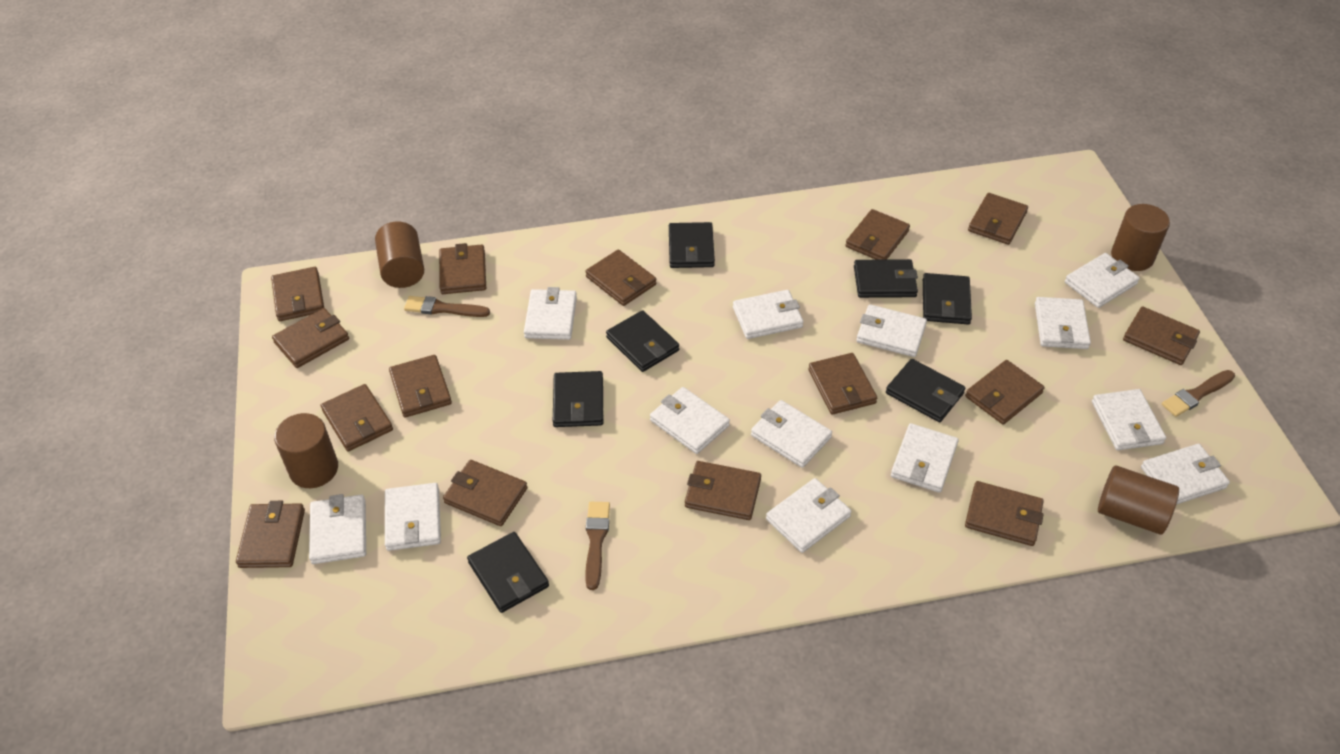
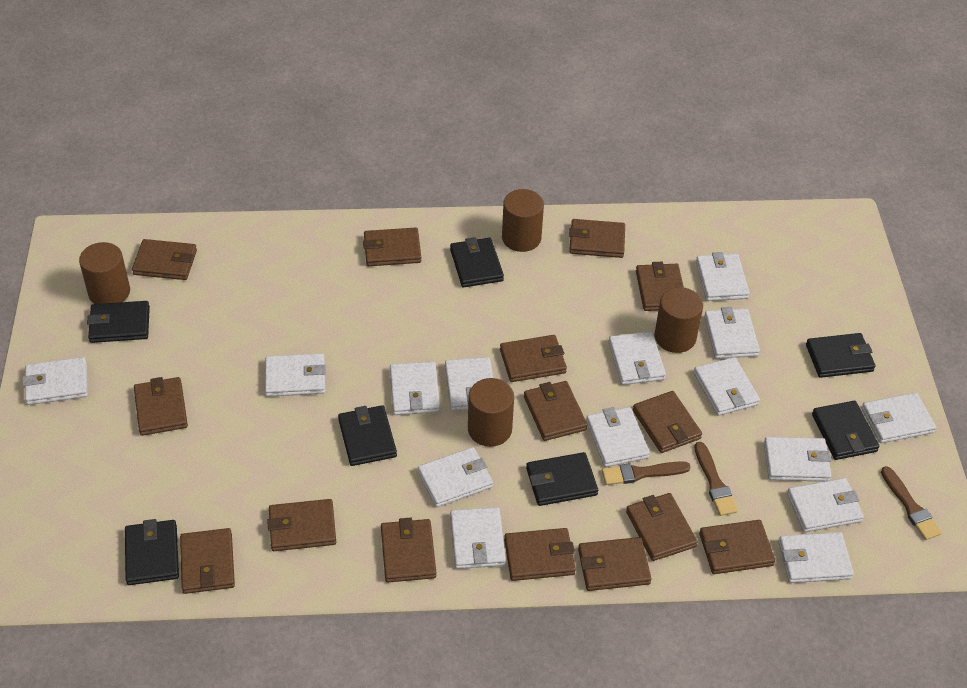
white wallet: 13 -> 15

